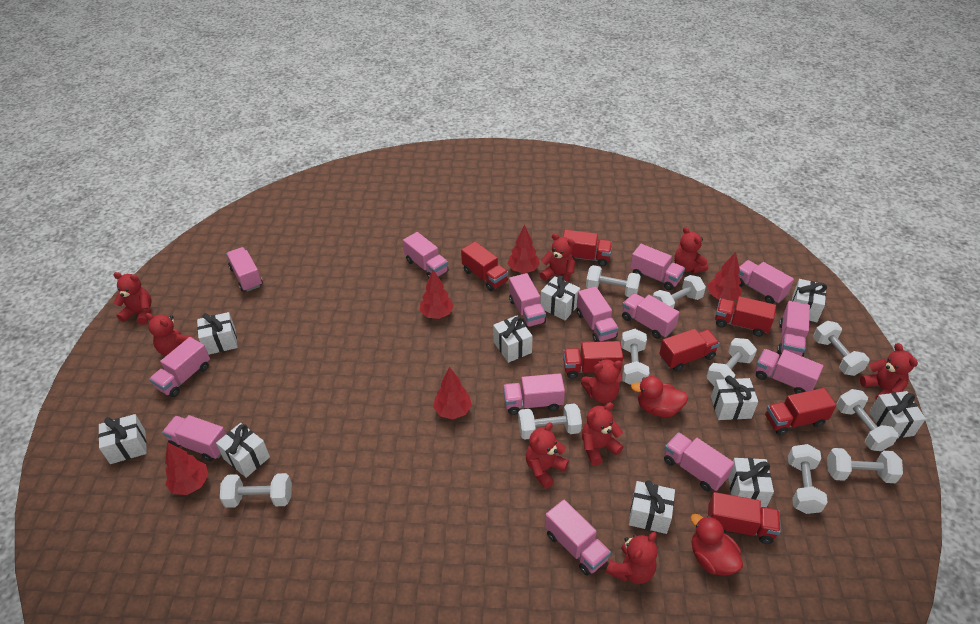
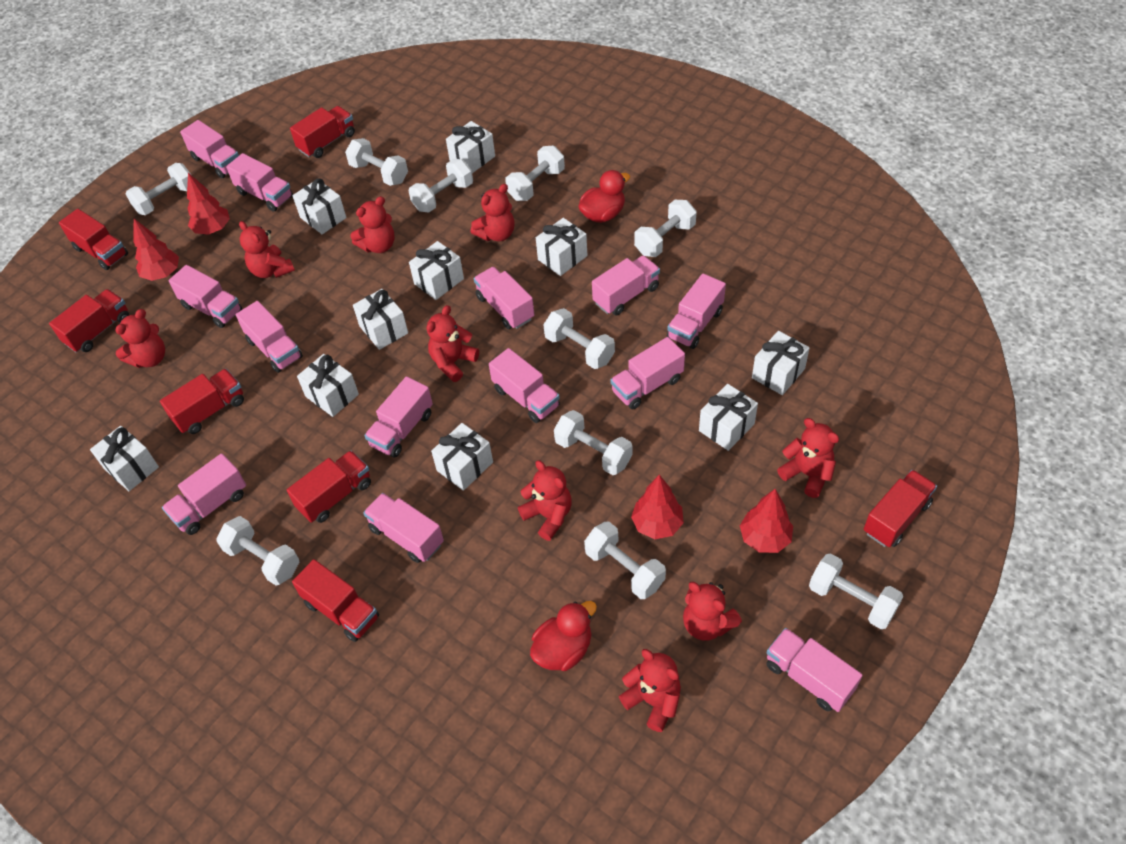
pink truck: 14 -> 13
red tree: 5 -> 4

